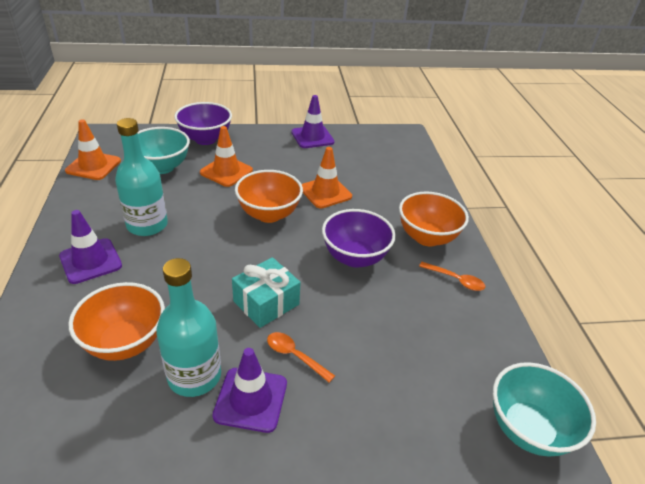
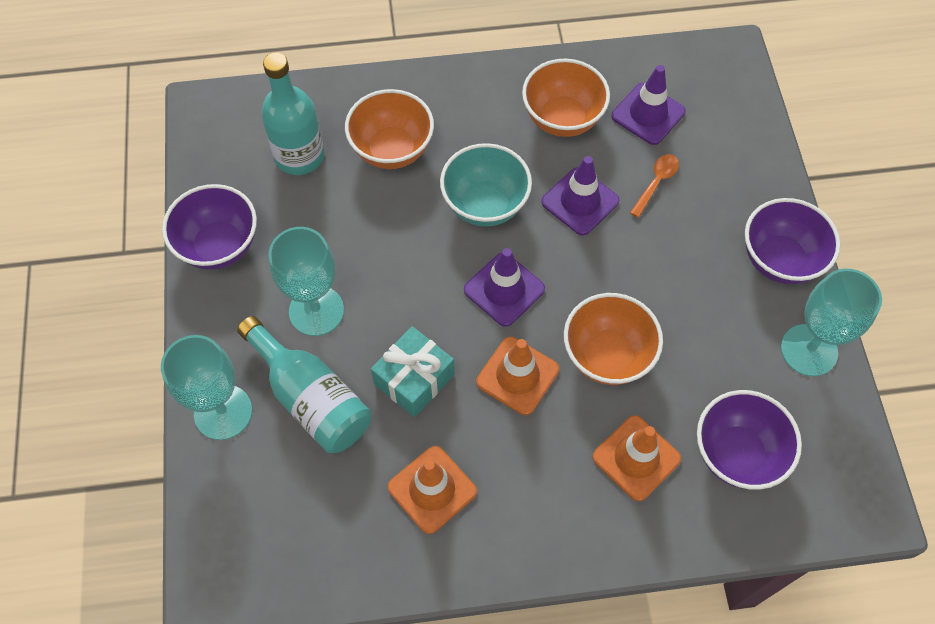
orange spoon: 2 -> 1
purple bowl: 2 -> 3
turquoise bowl: 2 -> 1
turquoise goblet: 0 -> 3

